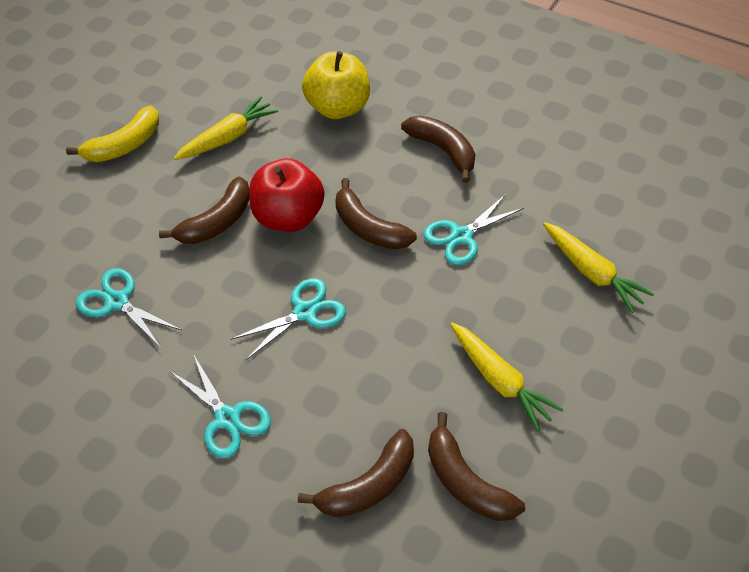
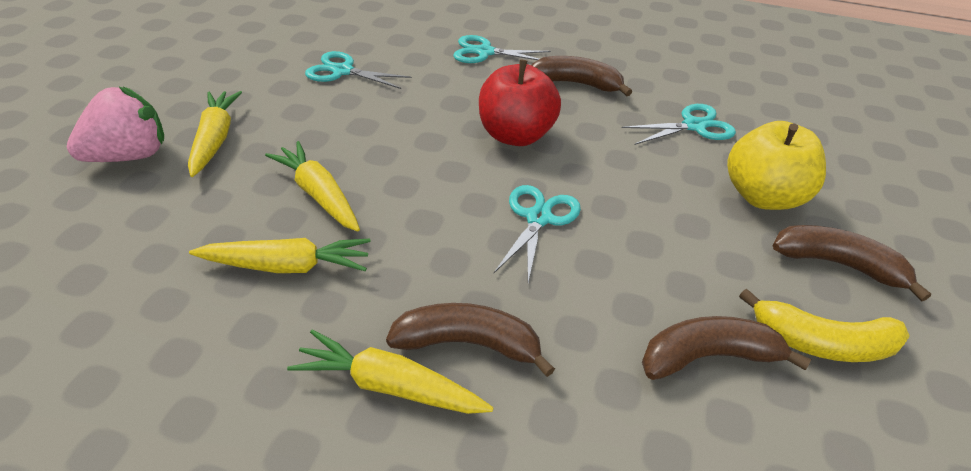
brown banana: 5 -> 4
pink strawberry: 0 -> 1
yellow carrot: 3 -> 4

